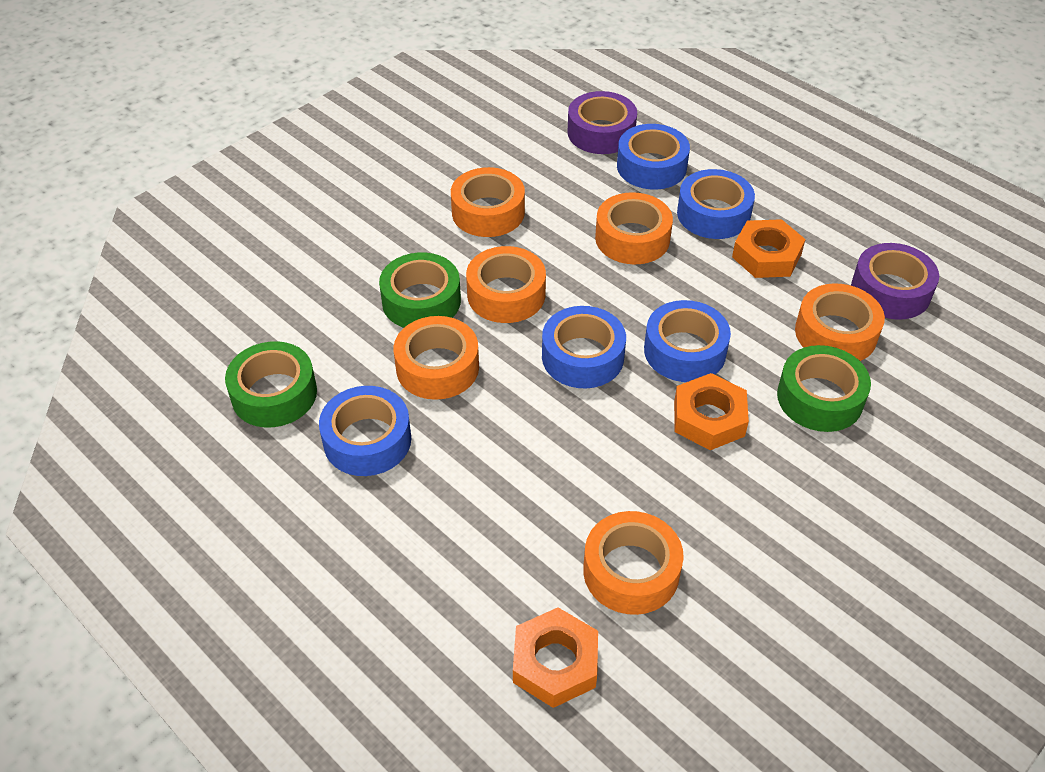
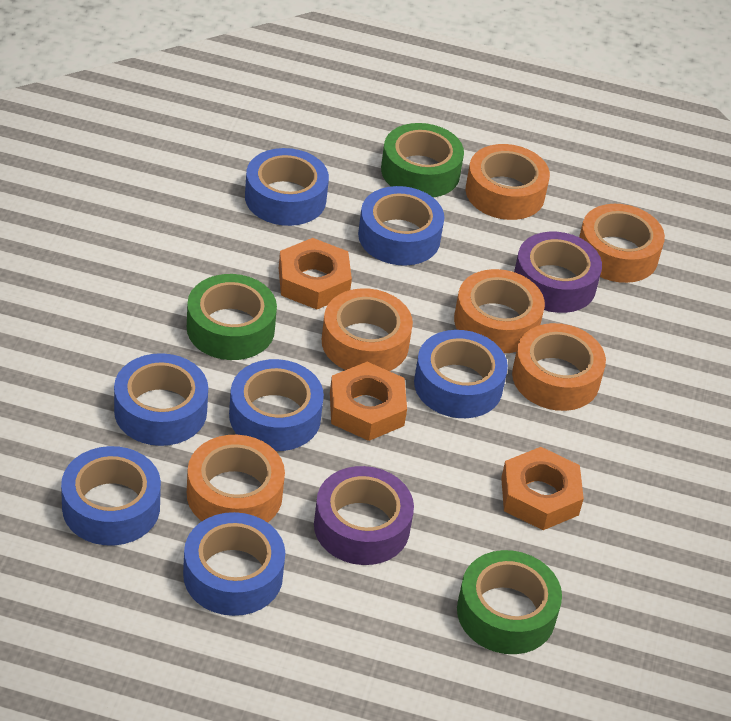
blue tape: 5 -> 7

